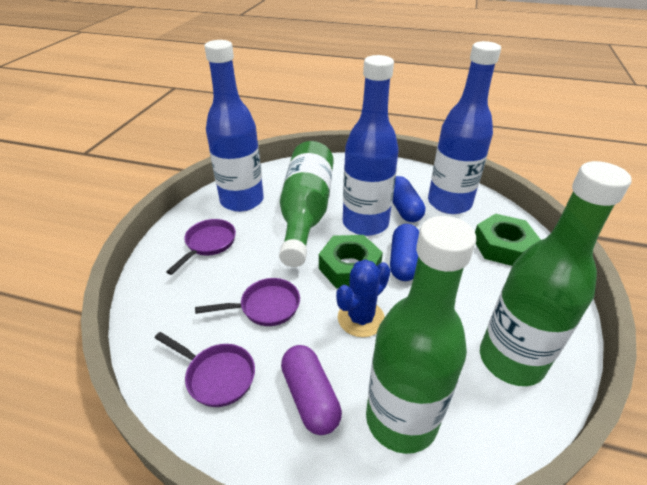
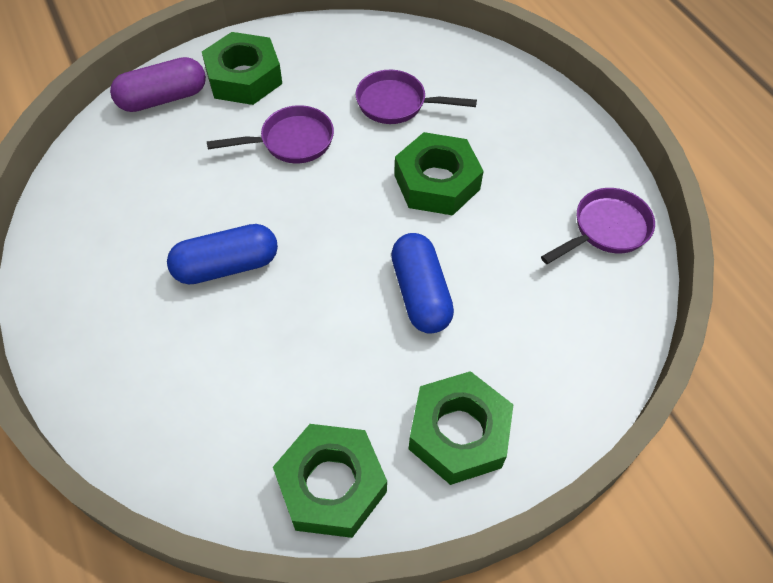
blue bottle: 3 -> 0
blue cactus: 1 -> 0
green bottle: 3 -> 0
green nut: 2 -> 4

